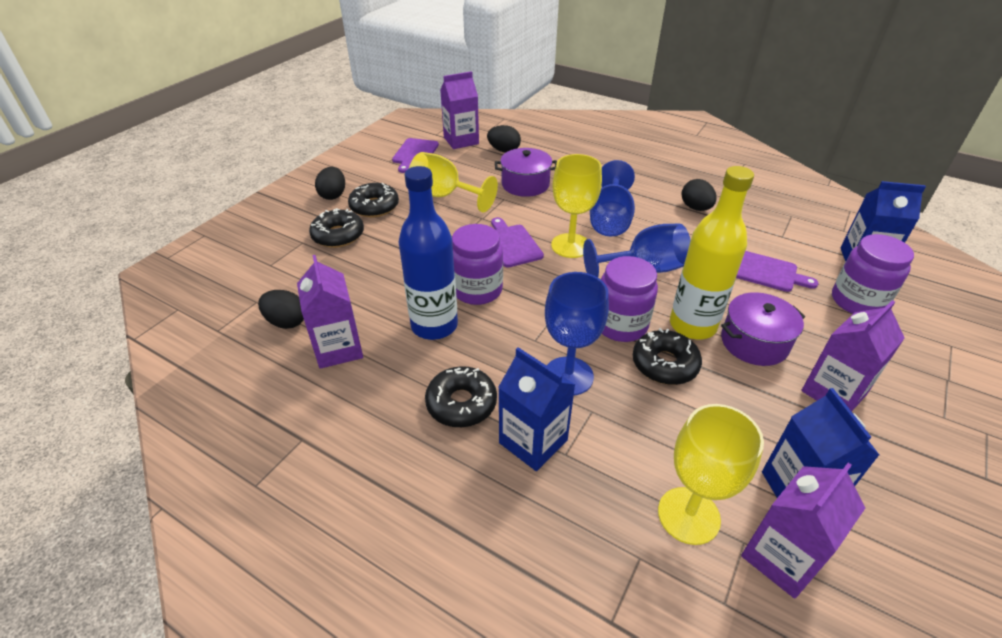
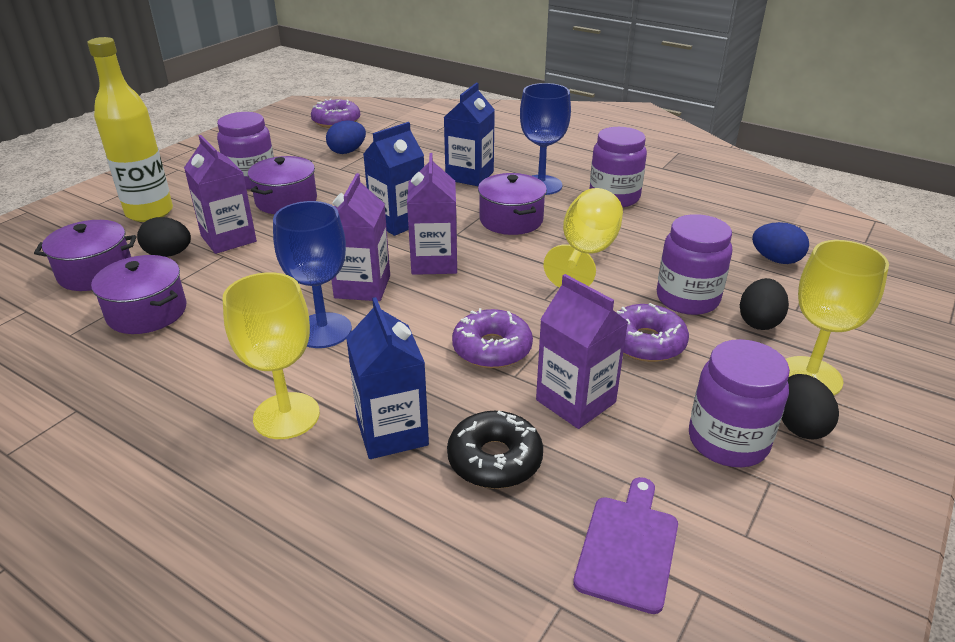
black donut: 4 -> 1
black egg: 4 -> 3
blue bottle: 1 -> 0
blue egg: 0 -> 2
blue goblet: 3 -> 2
purple cutting board: 3 -> 1
purple donut: 0 -> 3
purple jar: 3 -> 4
purple pot: 2 -> 4

